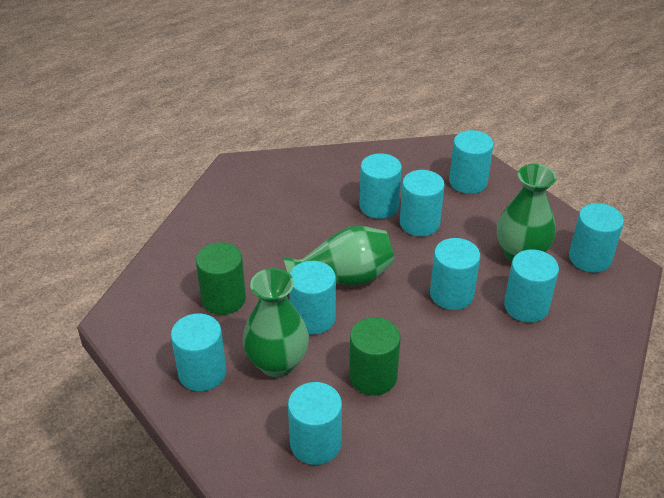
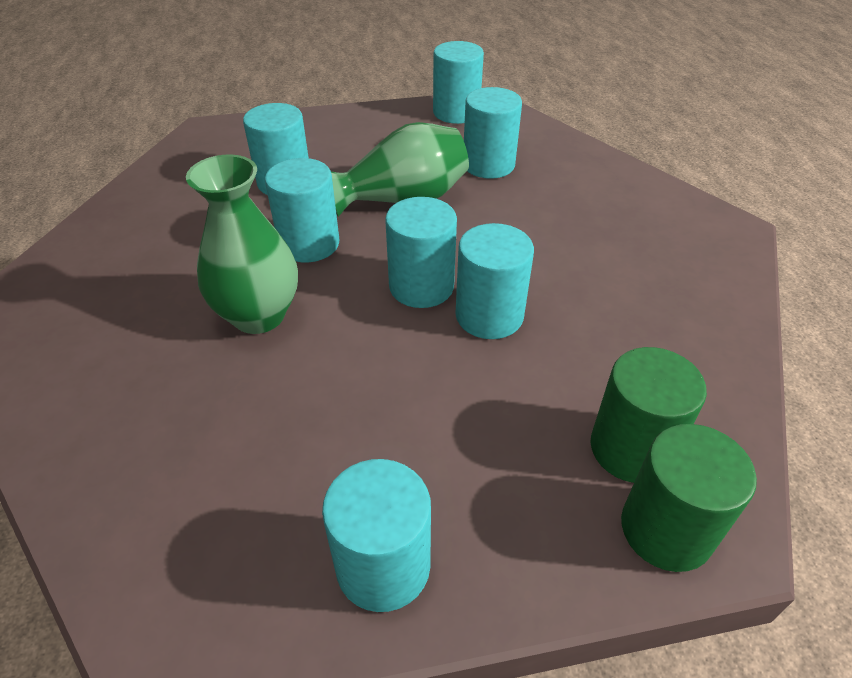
green vase: 3 -> 2
turquoise cylinder: 9 -> 7

